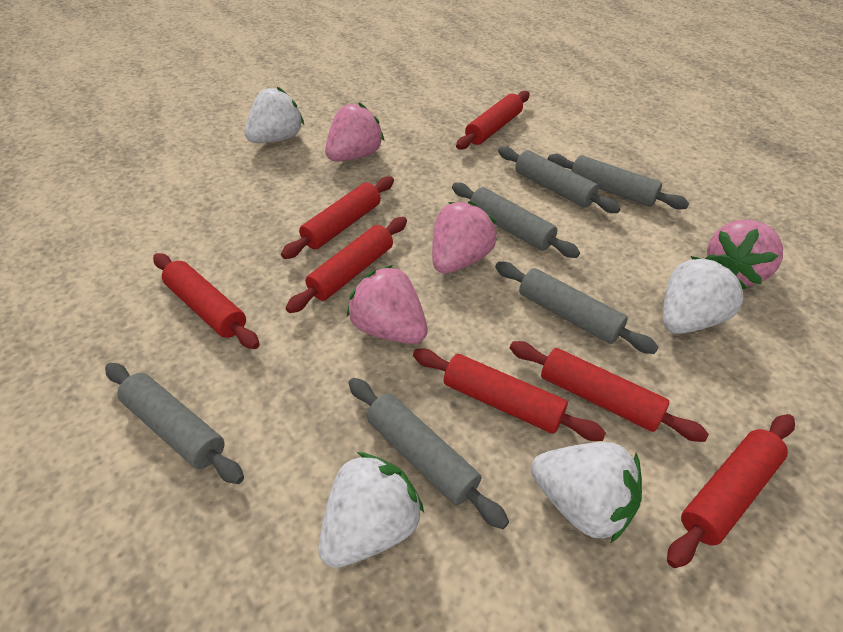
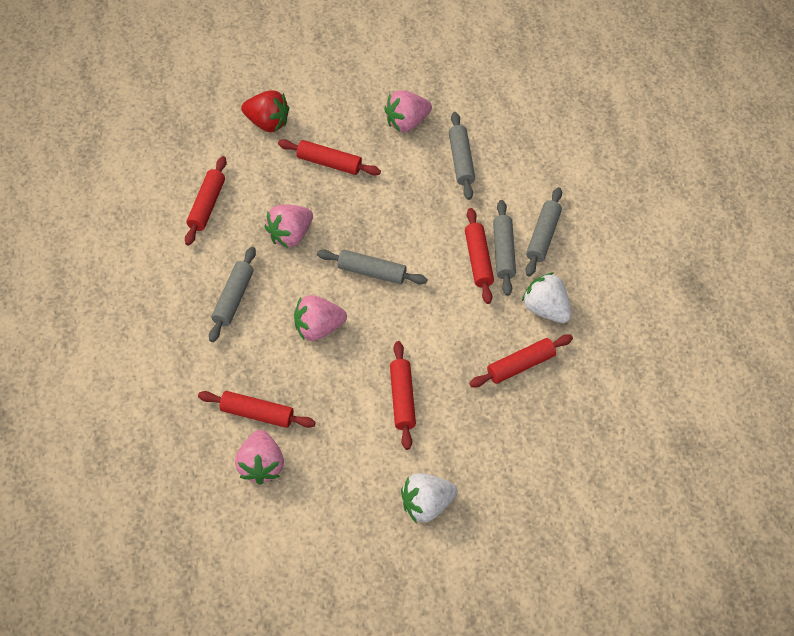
grey rolling pin: 6 -> 5
red rolling pin: 7 -> 6
red strawberry: 0 -> 1
white strawberry: 4 -> 2

